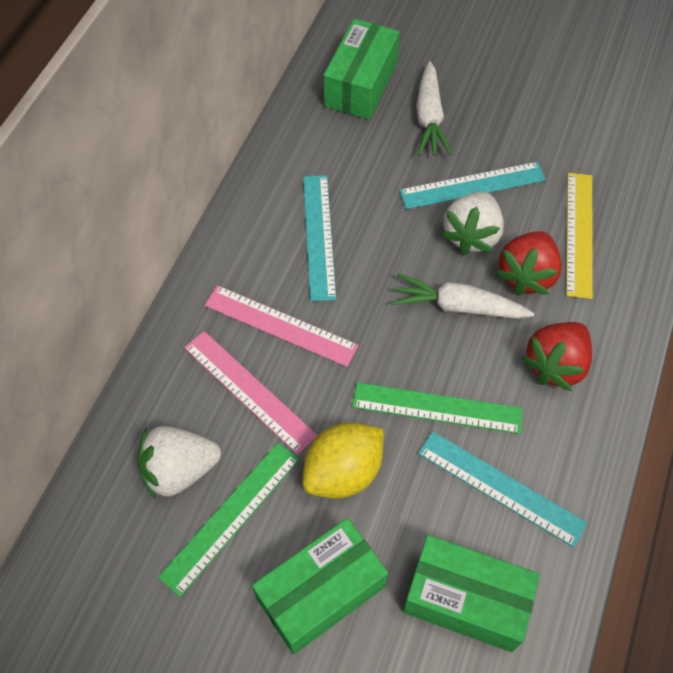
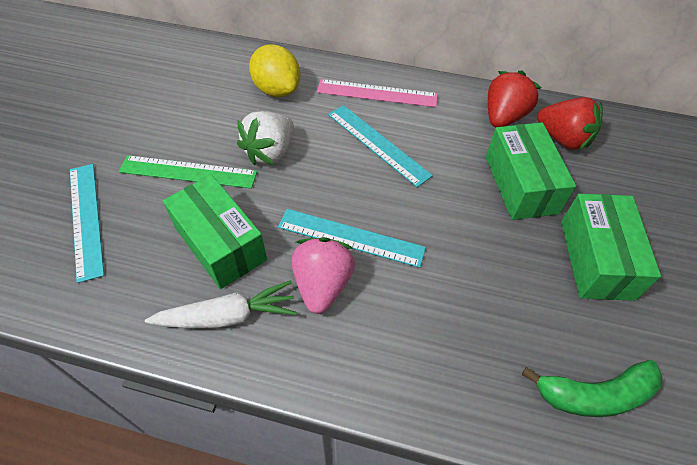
green banana: 0 -> 1
green ruler: 2 -> 1
pink ruler: 2 -> 1
pink strawberry: 0 -> 1
white carrot: 2 -> 1
white strawberry: 2 -> 1
yellow ruler: 1 -> 0

